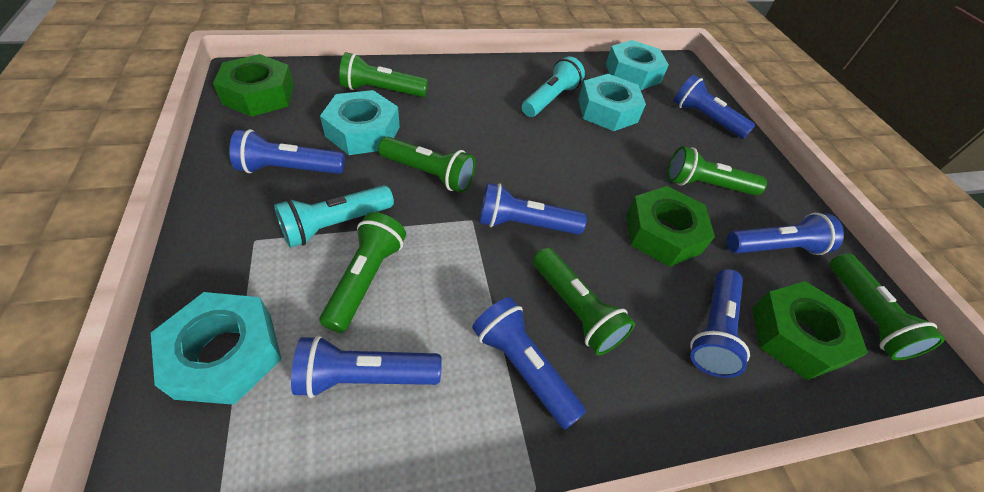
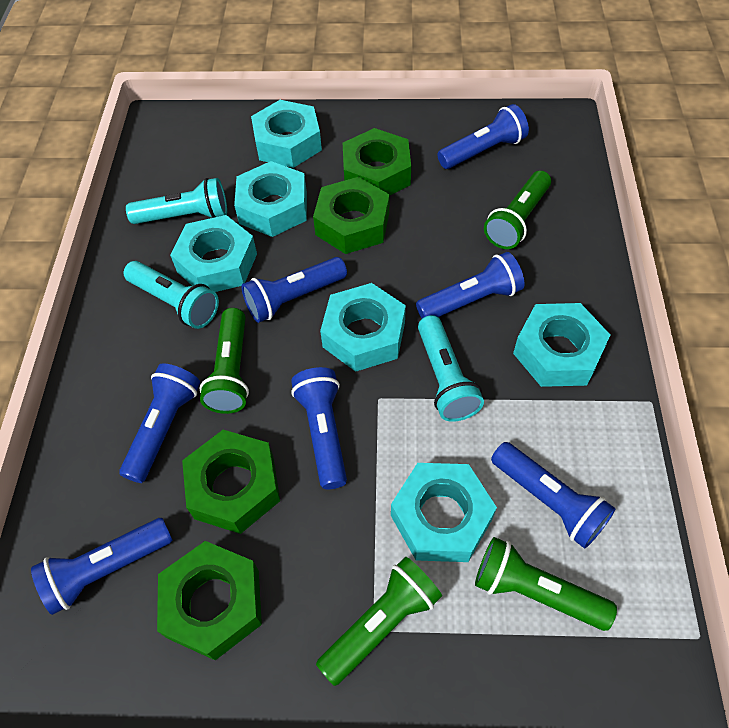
green flashlight: 6 -> 4
green nut: 3 -> 4
turquoise flashlight: 2 -> 3
turquoise nut: 4 -> 6

